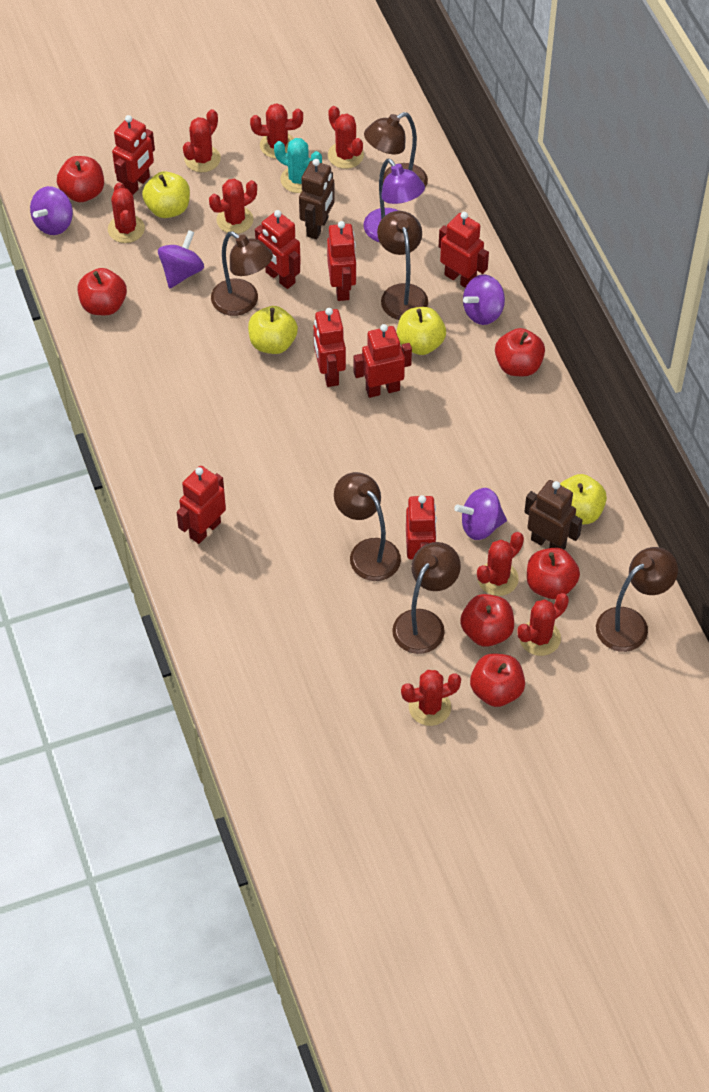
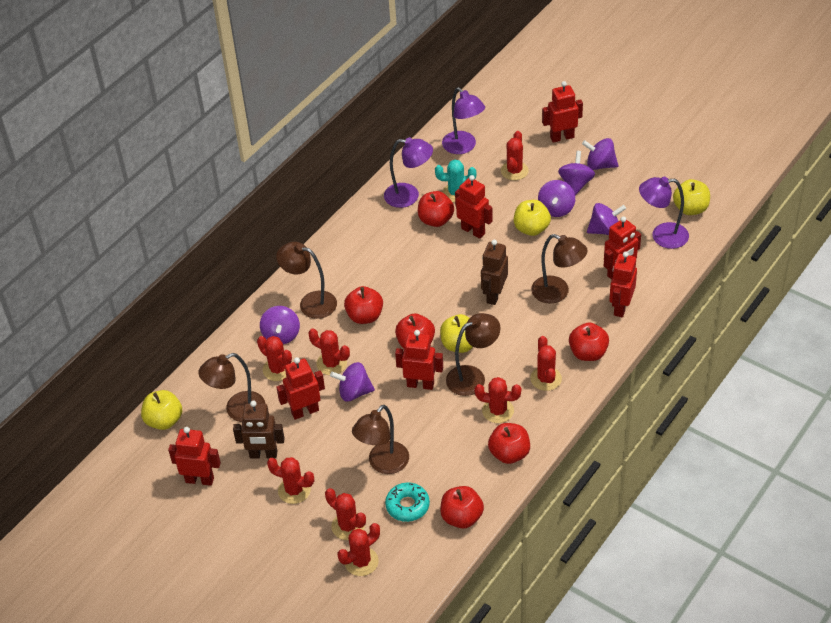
brown lamp: 6 -> 5
purple lamp: 1 -> 3
purple spinning top: 4 -> 6
red robot: 8 -> 7
turquoise donut: 0 -> 1

